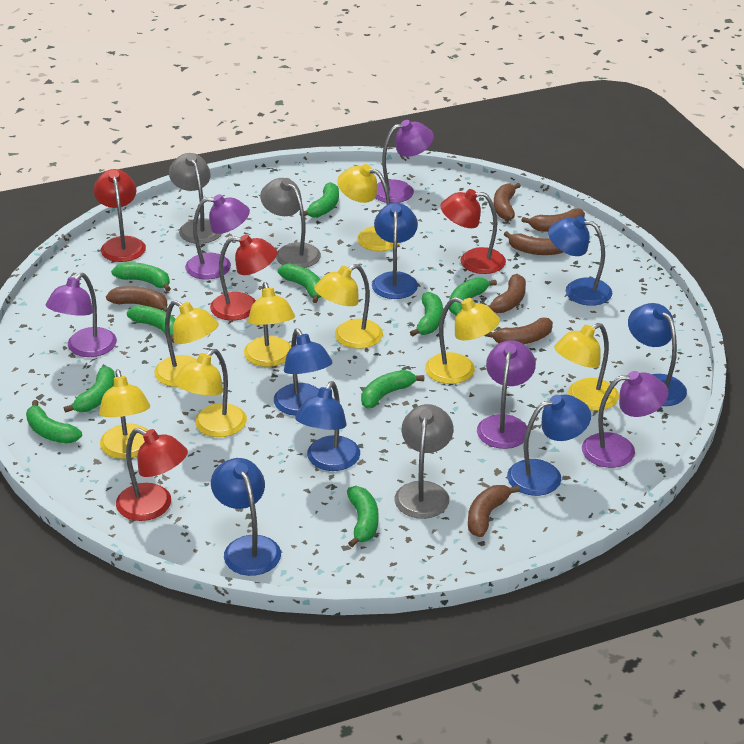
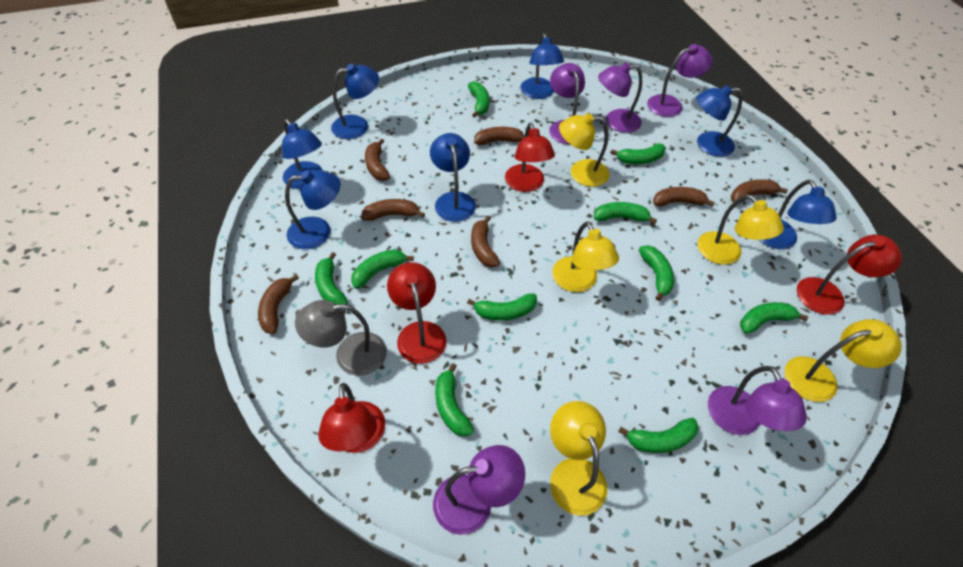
grey lamp: 3 -> 1
yellow lamp: 8 -> 5

